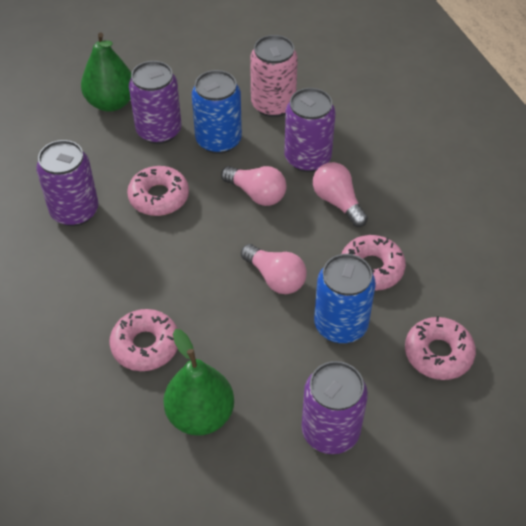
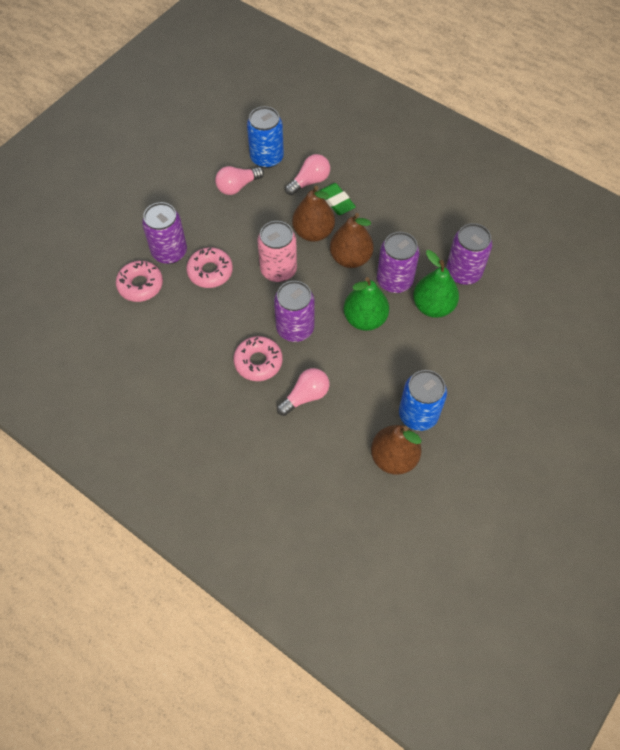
brown pear: 0 -> 3
green eraser: 0 -> 1
pink donut: 4 -> 3

